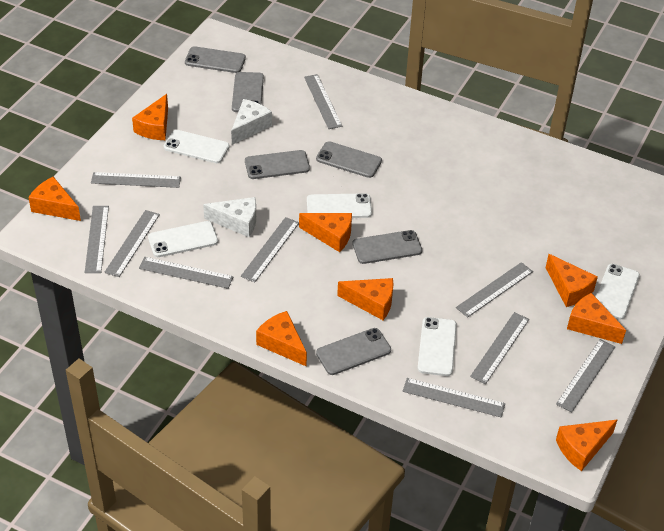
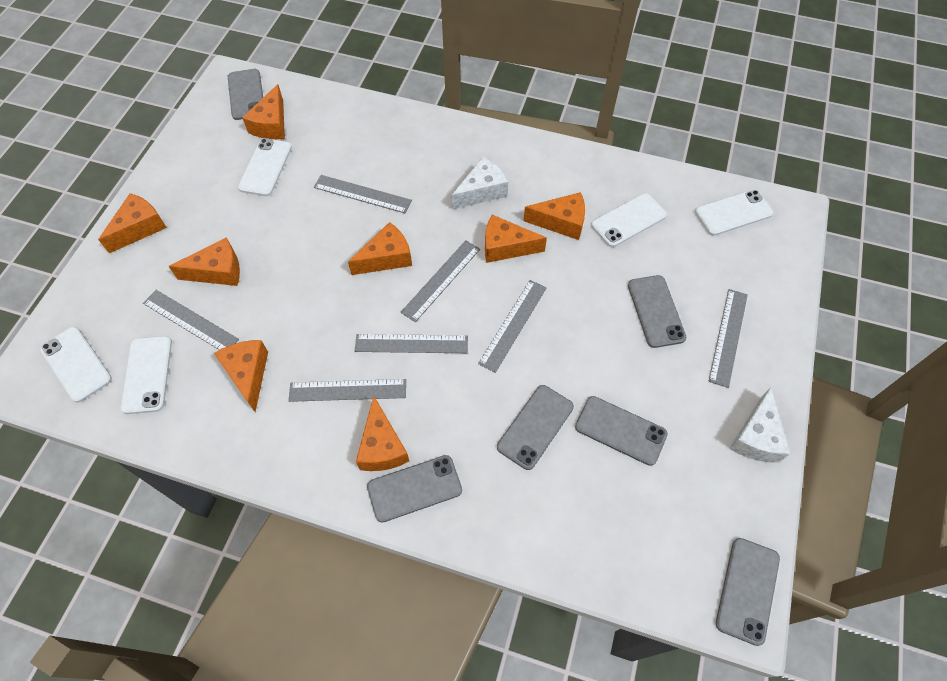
grey ruler: 10 -> 7

